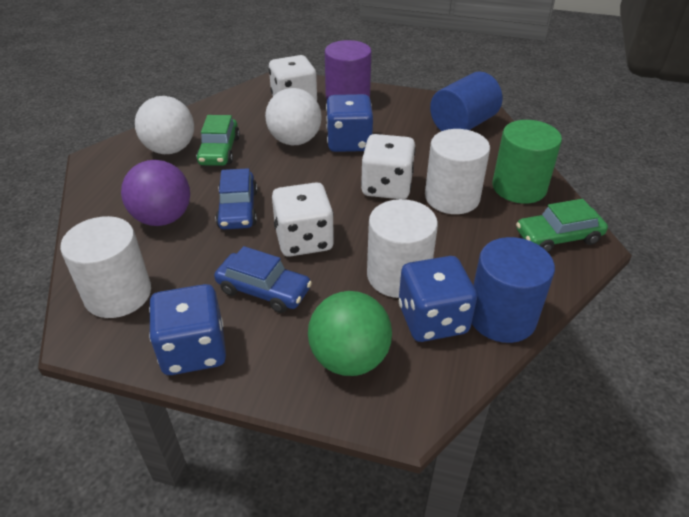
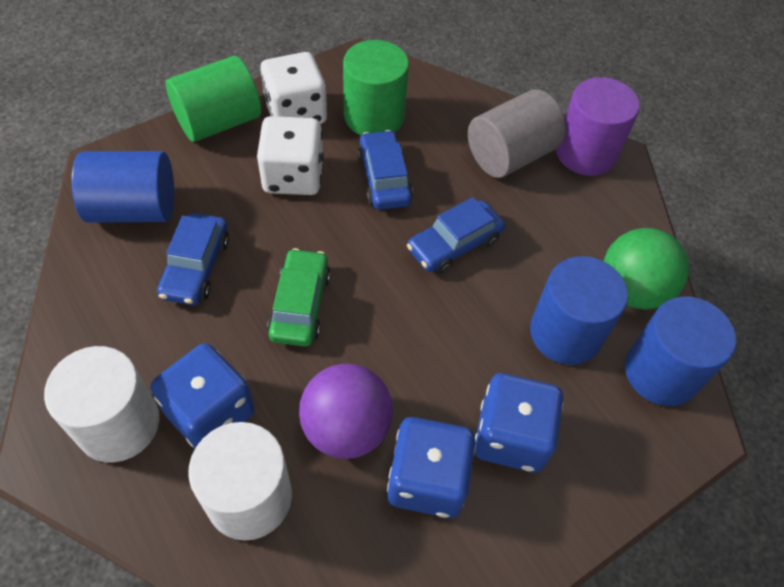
blue car: 2 -> 3
blue cylinder: 2 -> 3
green car: 2 -> 1
green cylinder: 1 -> 2
grey cylinder: 0 -> 1
white ball: 2 -> 0
white cylinder: 3 -> 2
white dice: 3 -> 2

